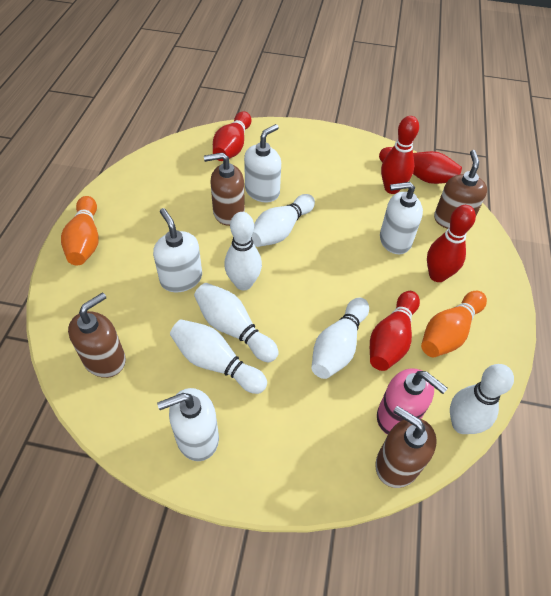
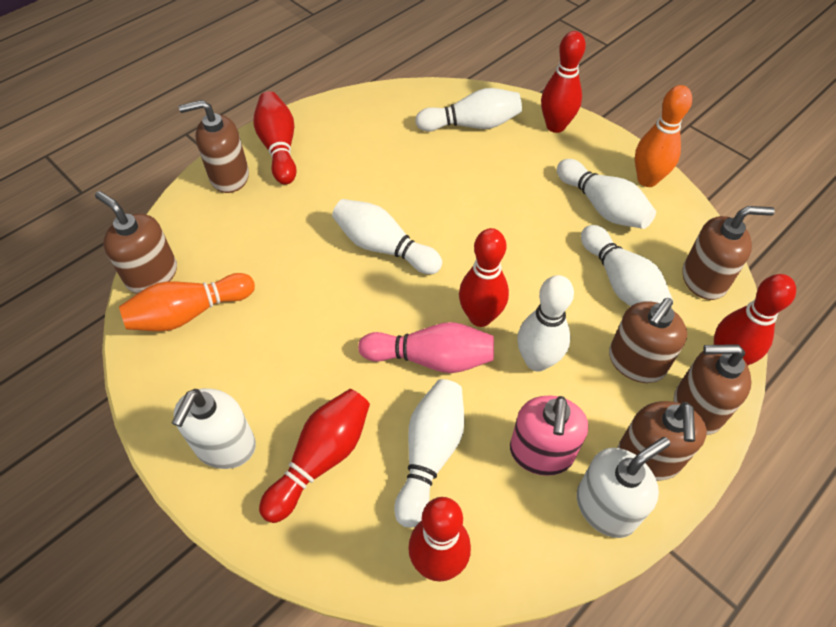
brown soap dispenser: 4 -> 6
pink bowling pin: 0 -> 1
red bowling pin: 5 -> 6
white soap dispenser: 4 -> 2

